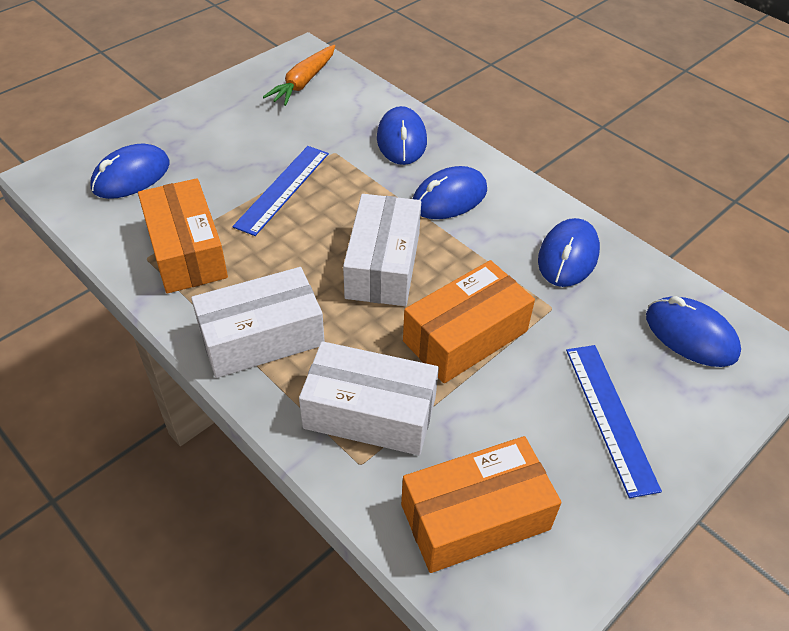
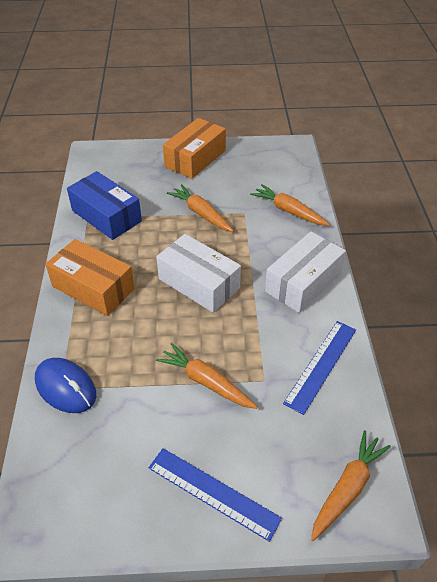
blue box: 0 -> 1
blue mouse: 5 -> 1
orange box: 3 -> 2
orange carrot: 1 -> 4
white box: 3 -> 2

